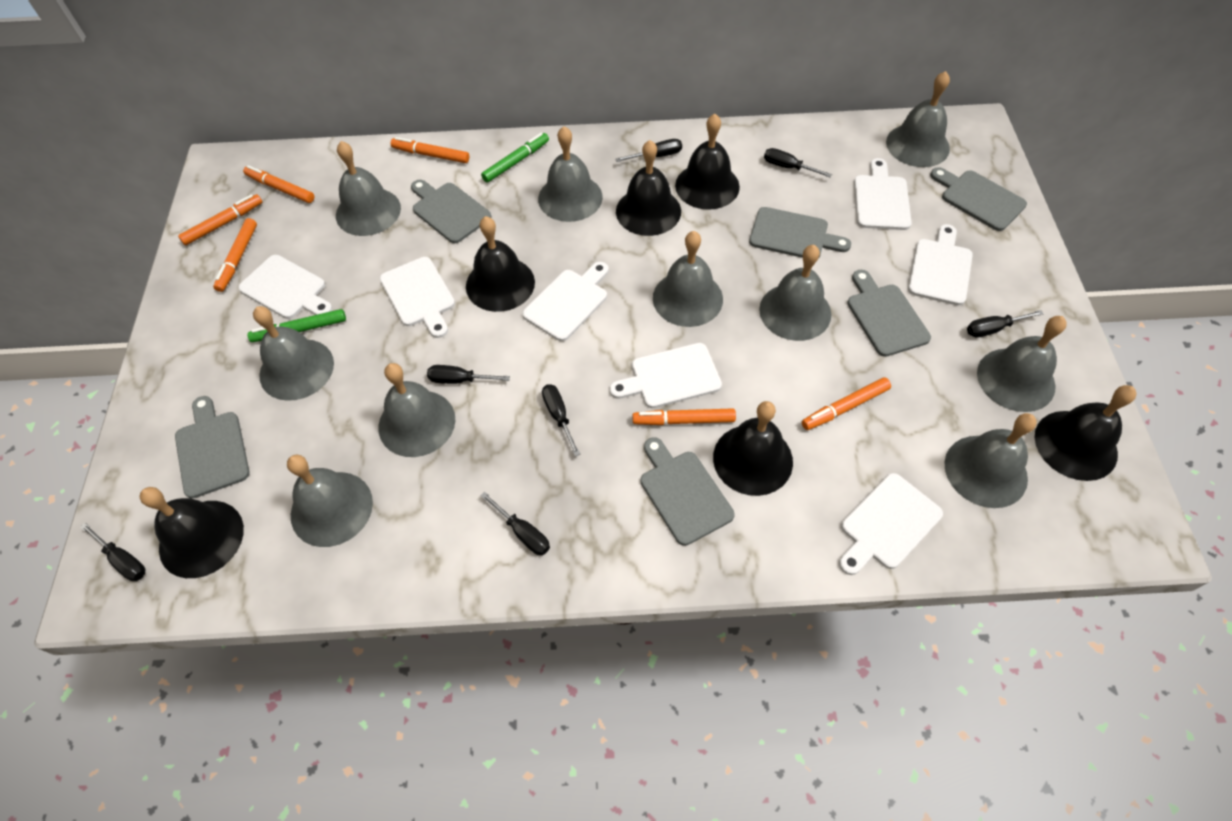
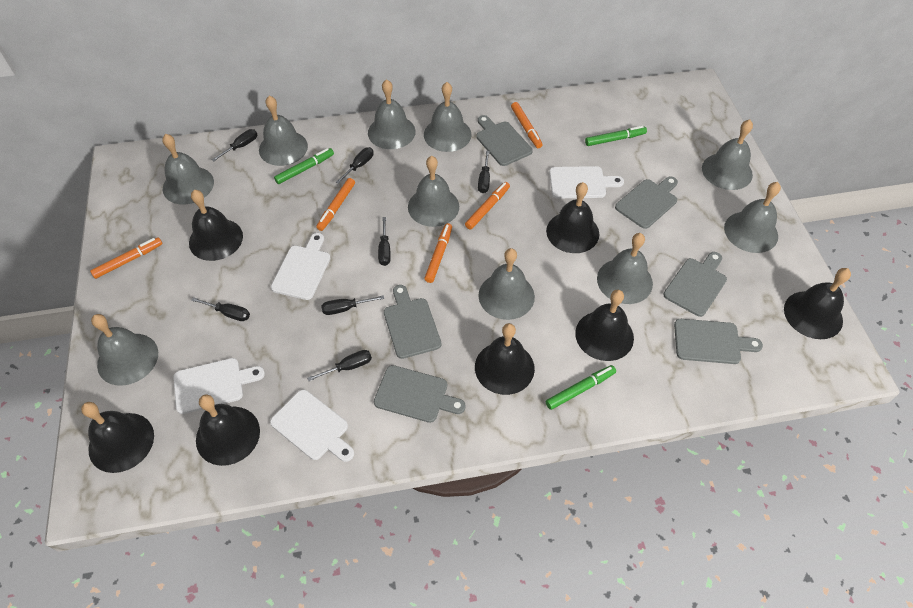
black bell: 6 -> 7
green marker: 2 -> 3
orange marker: 6 -> 5
white cutting board: 7 -> 4

